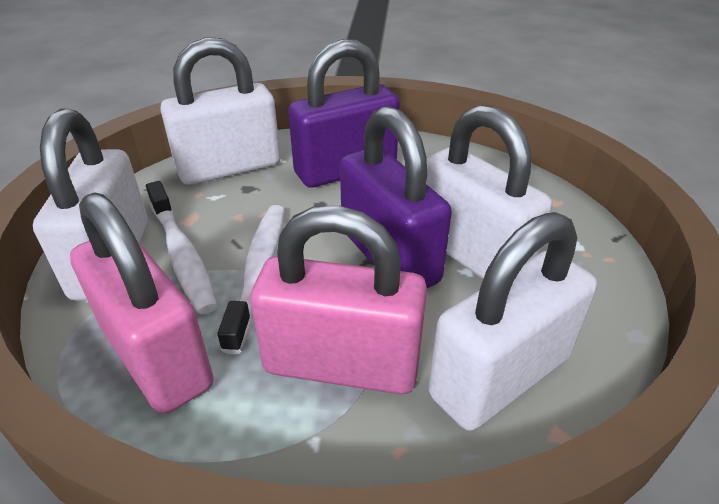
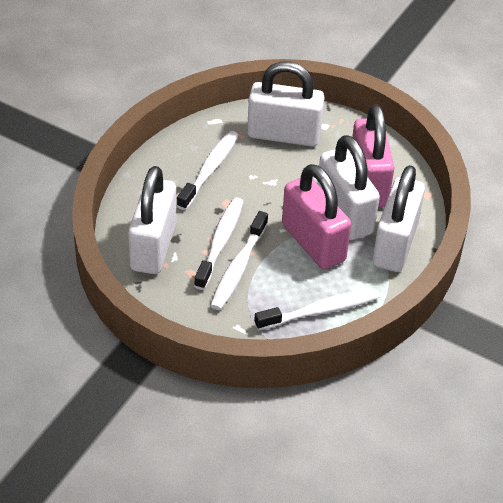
purple padlock: 2 -> 0
white toothbrush: 2 -> 4

